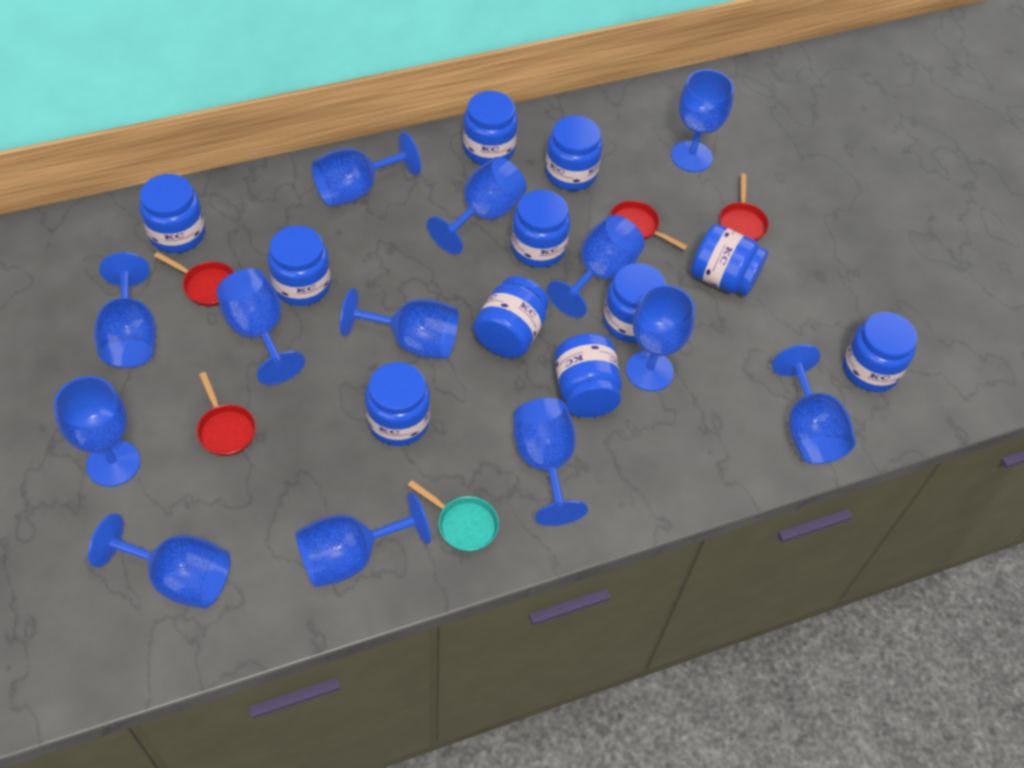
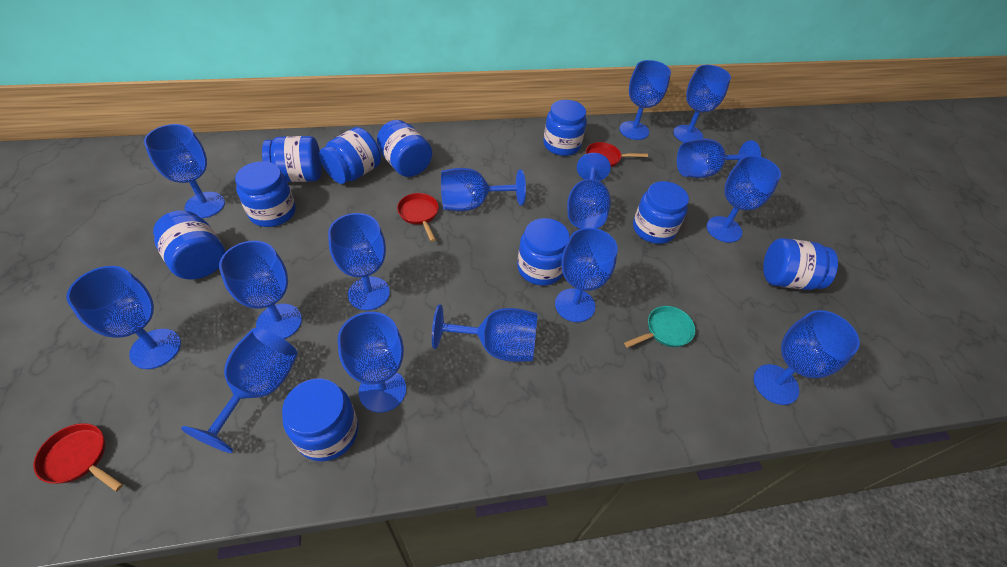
blue goblet: 13 -> 15
blue jar: 11 -> 10
red pan: 4 -> 3

